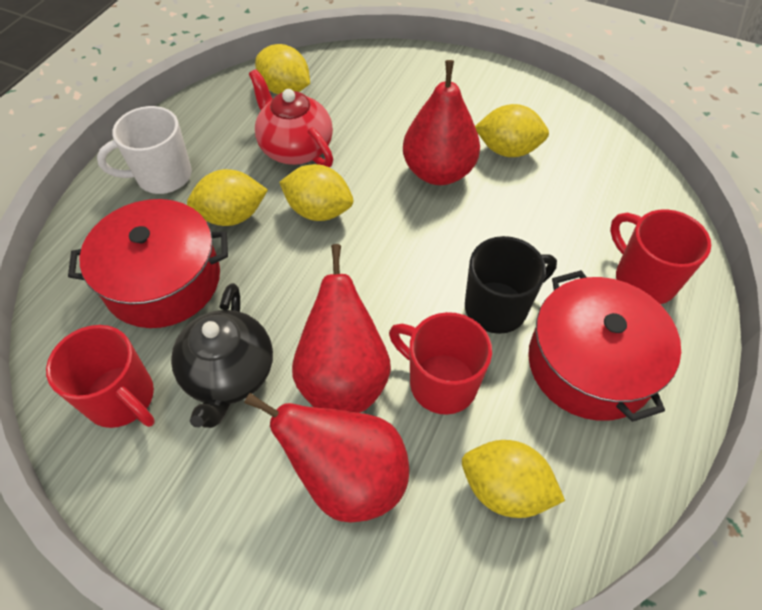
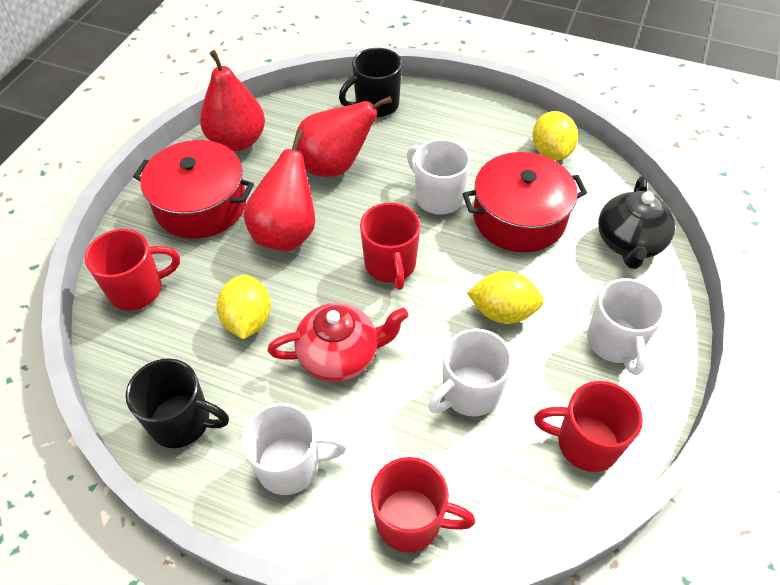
black mug: 1 -> 2
red mug: 3 -> 4
white mug: 1 -> 4
yellow lemon: 5 -> 3

